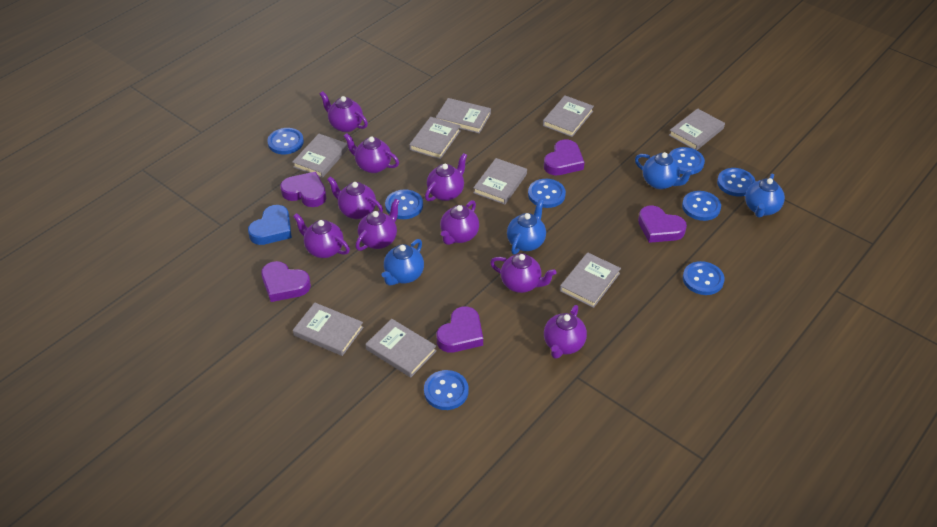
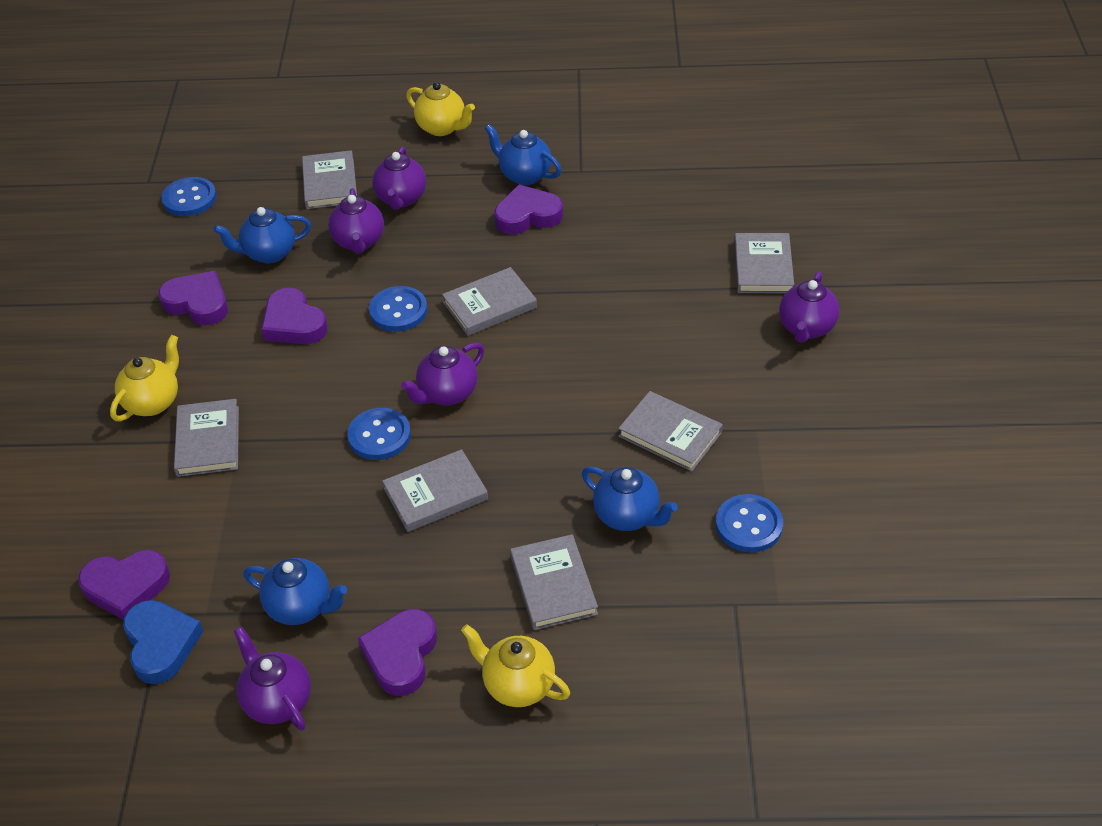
blue button: 8 -> 4
grey book: 9 -> 7
purple teapot: 9 -> 5
yellow teapot: 0 -> 3

